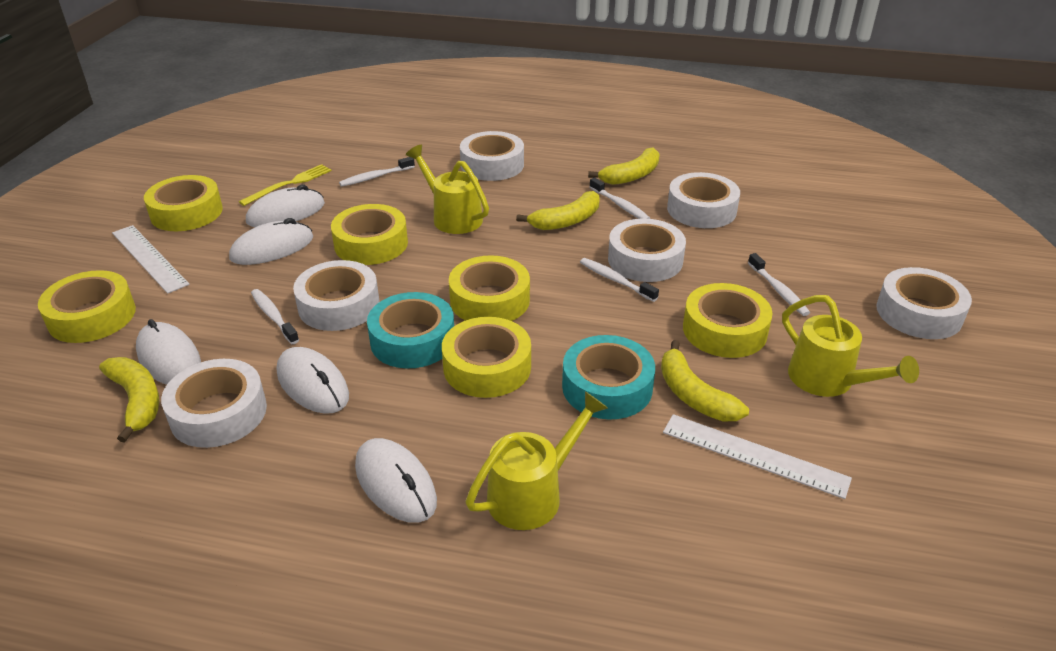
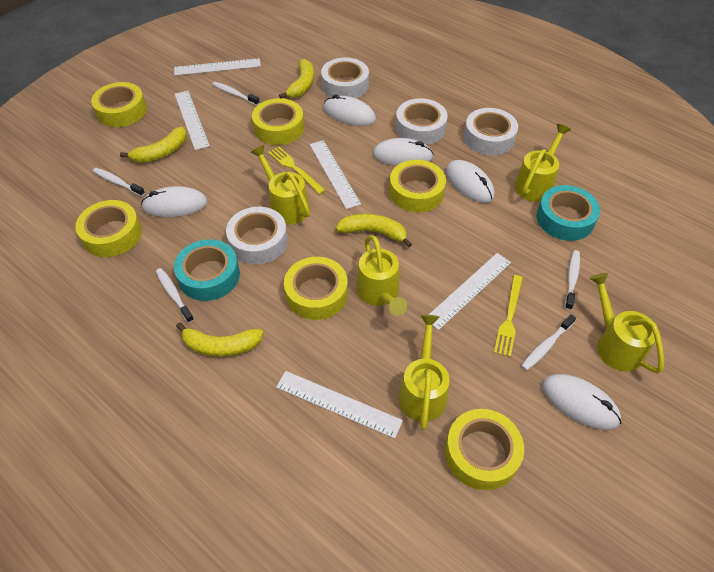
white ruler: 2 -> 5
white tape: 6 -> 4
yellow fork: 1 -> 2
yellow watering can: 3 -> 5

